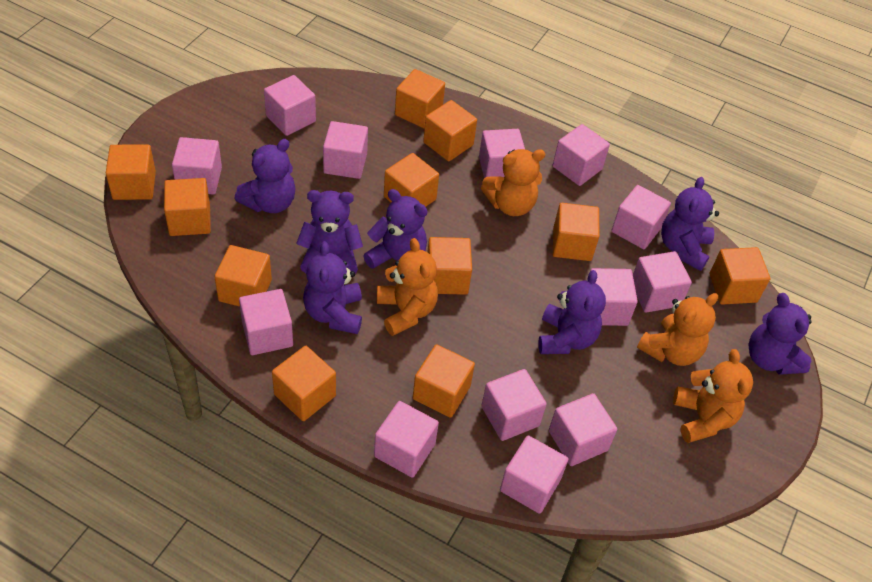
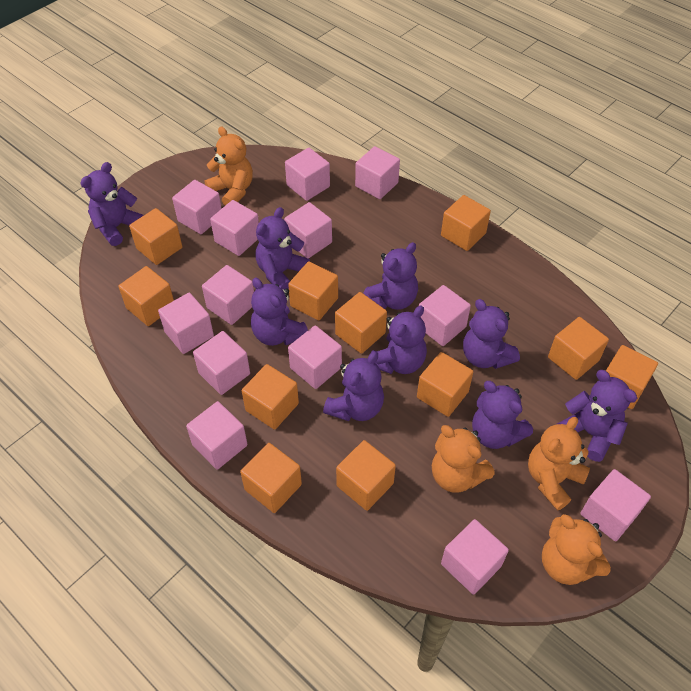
purple teddy bear: 7 -> 9

